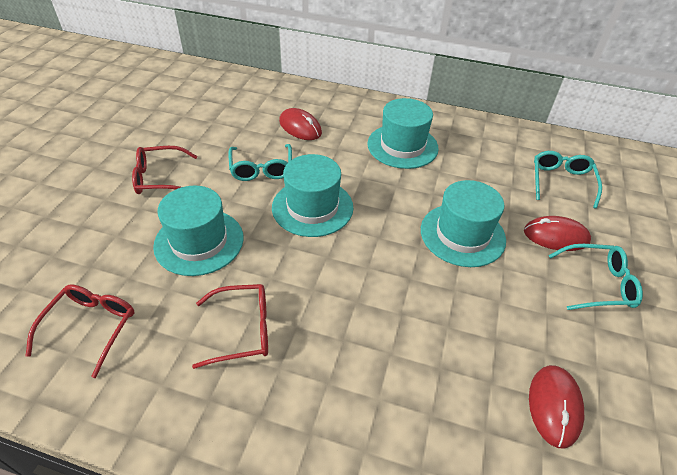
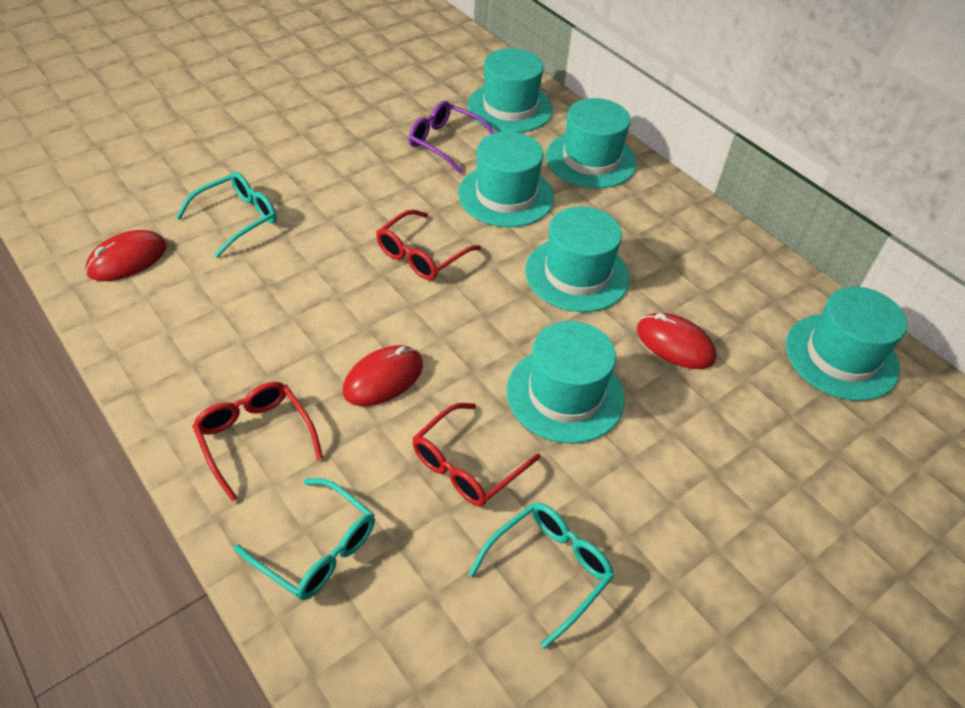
purple glasses: 0 -> 1
turquoise hat: 4 -> 6

